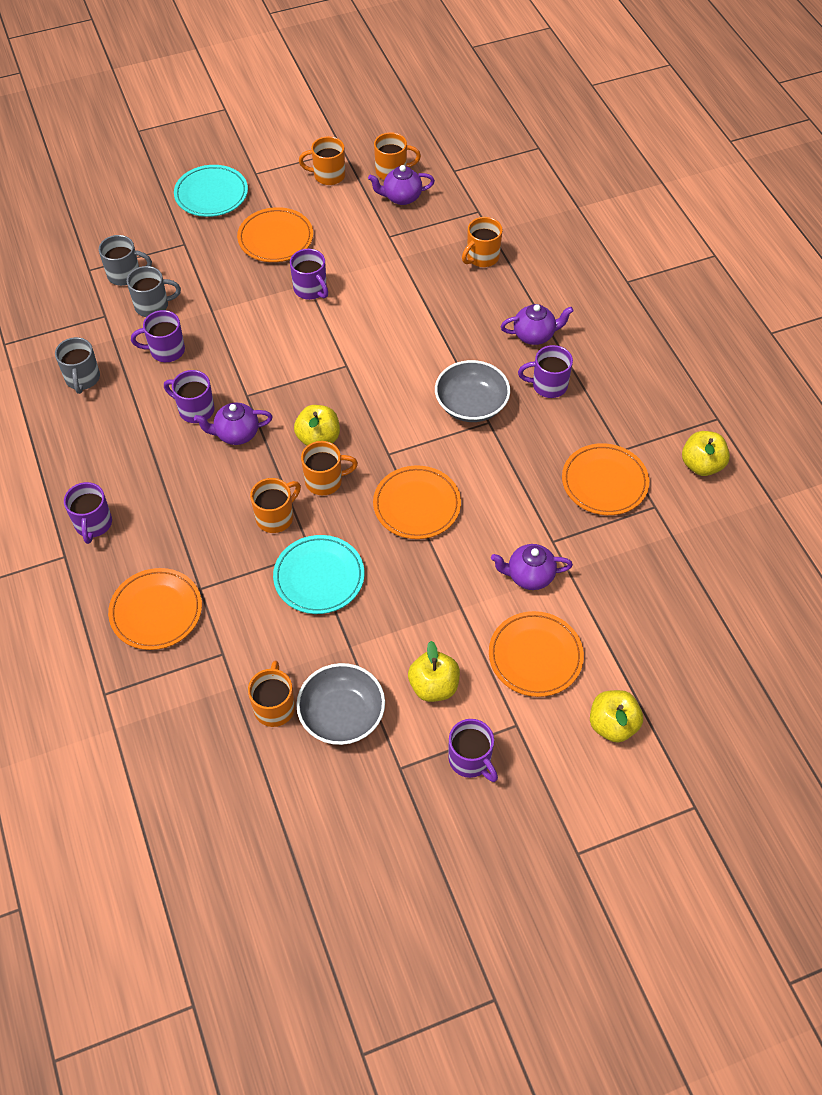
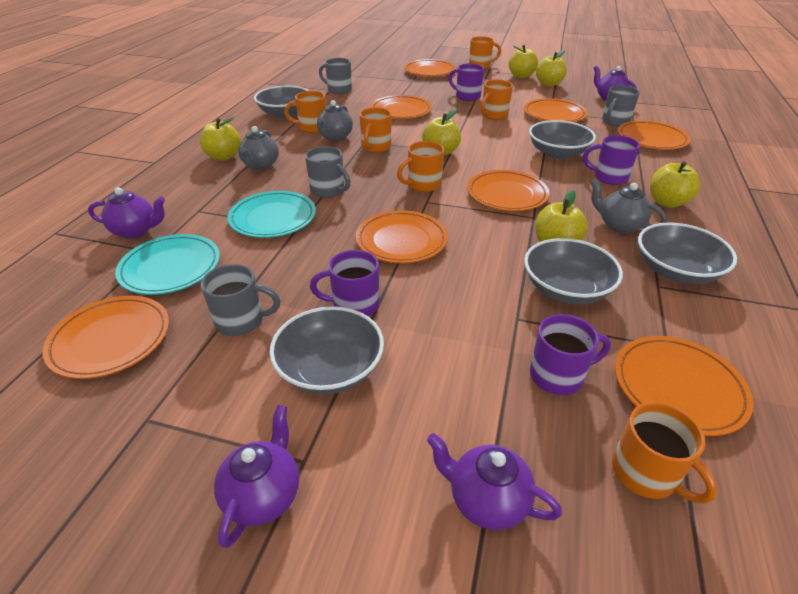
grey bowl: 2 -> 5
grey mug: 3 -> 4
grey teapot: 0 -> 3
orange plate: 5 -> 8
purple mug: 6 -> 4
yellow apple: 4 -> 6

